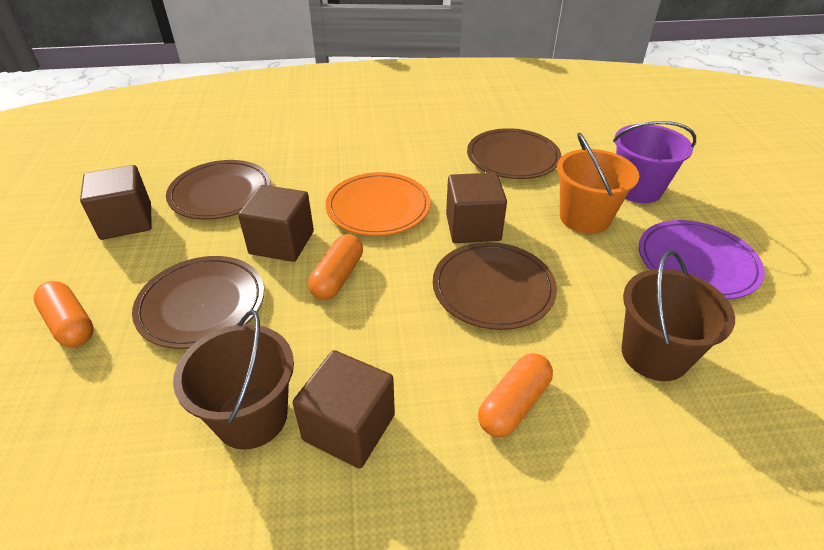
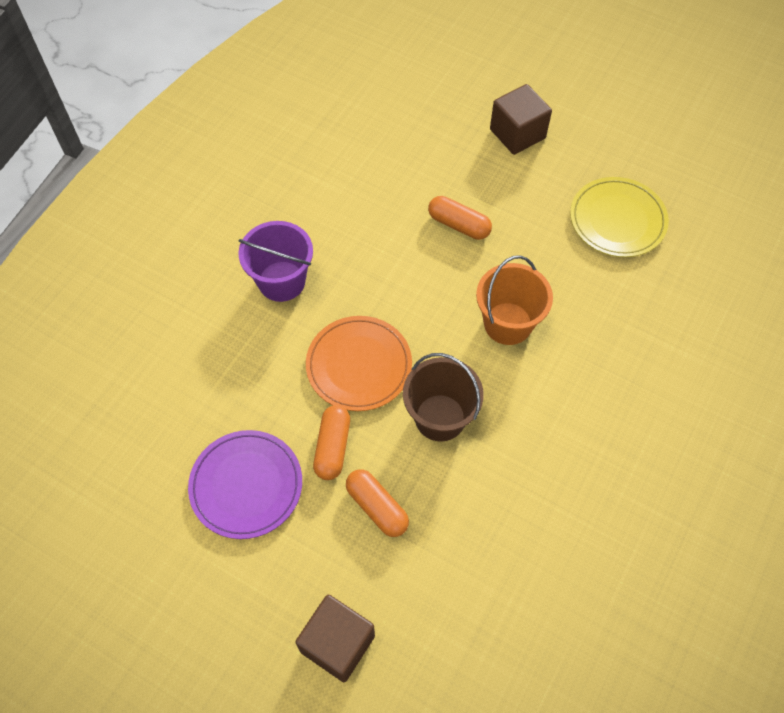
brown bucket: 2 -> 1
brown cube: 4 -> 2
brown plate: 4 -> 0
yellow plate: 0 -> 1

